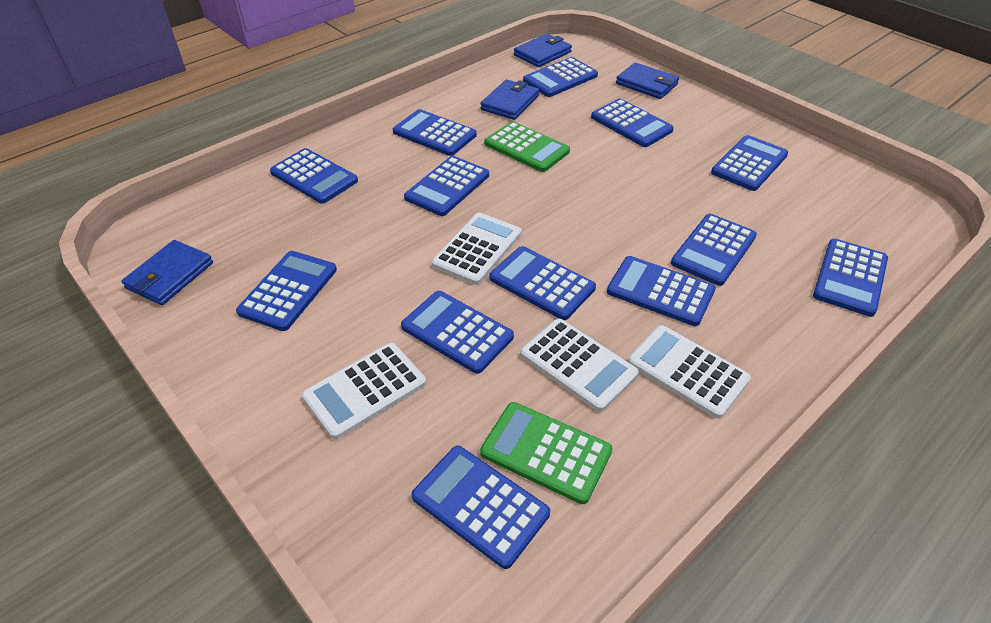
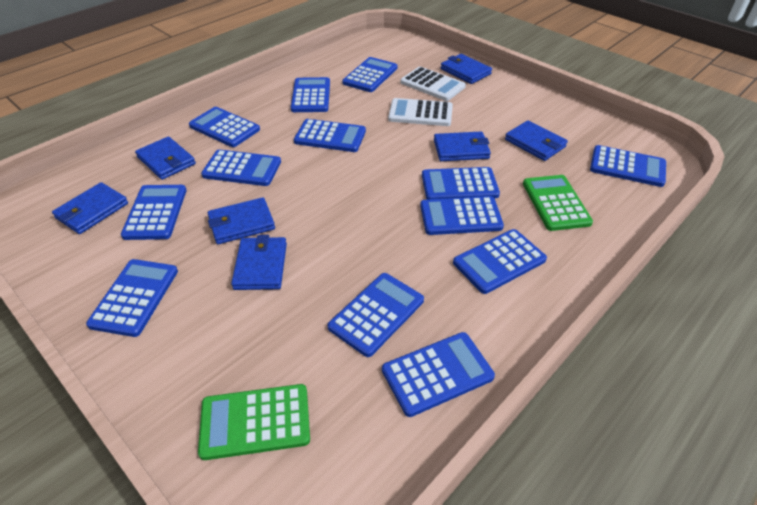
blue wallet: 4 -> 7
white calculator: 4 -> 2

